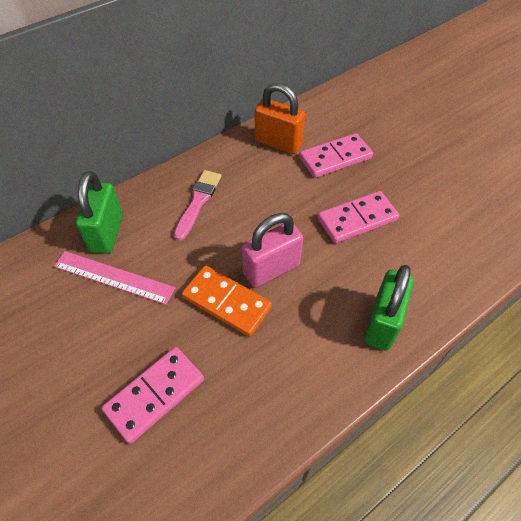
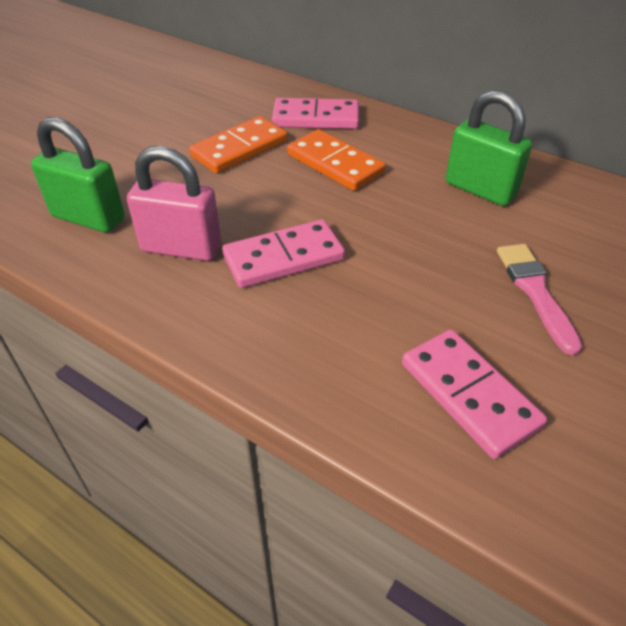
orange domino: 1 -> 2
orange padlock: 1 -> 0
pink ruler: 1 -> 0

